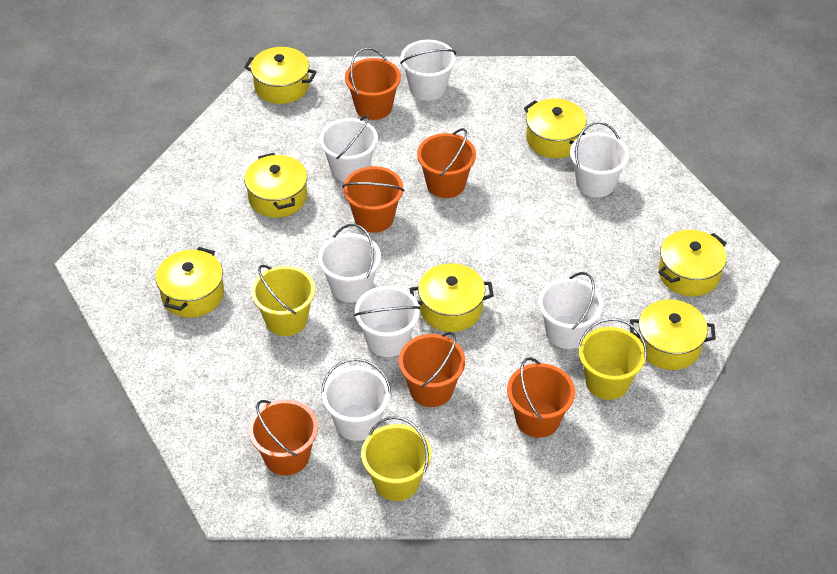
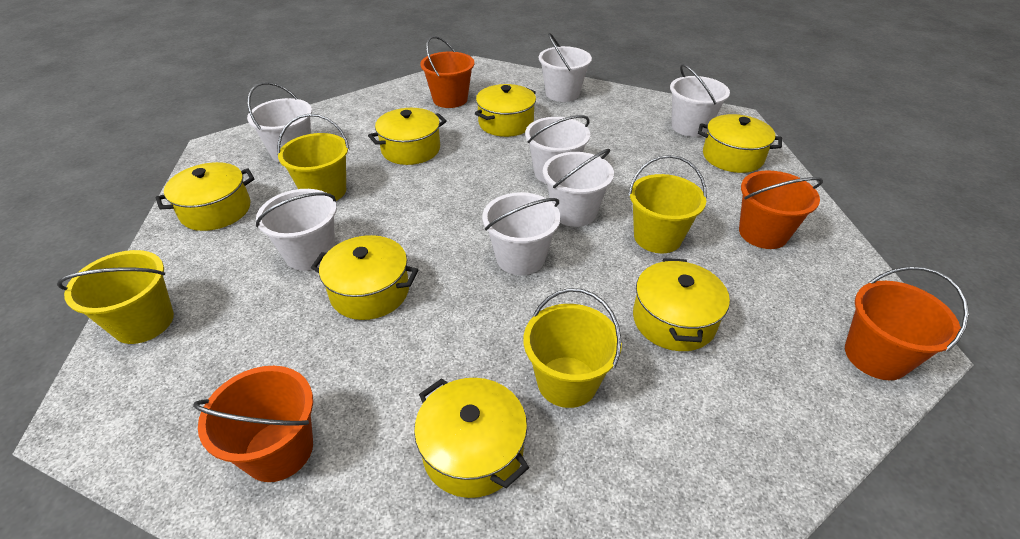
orange bucket: 6 -> 4
yellow bucket: 3 -> 4

